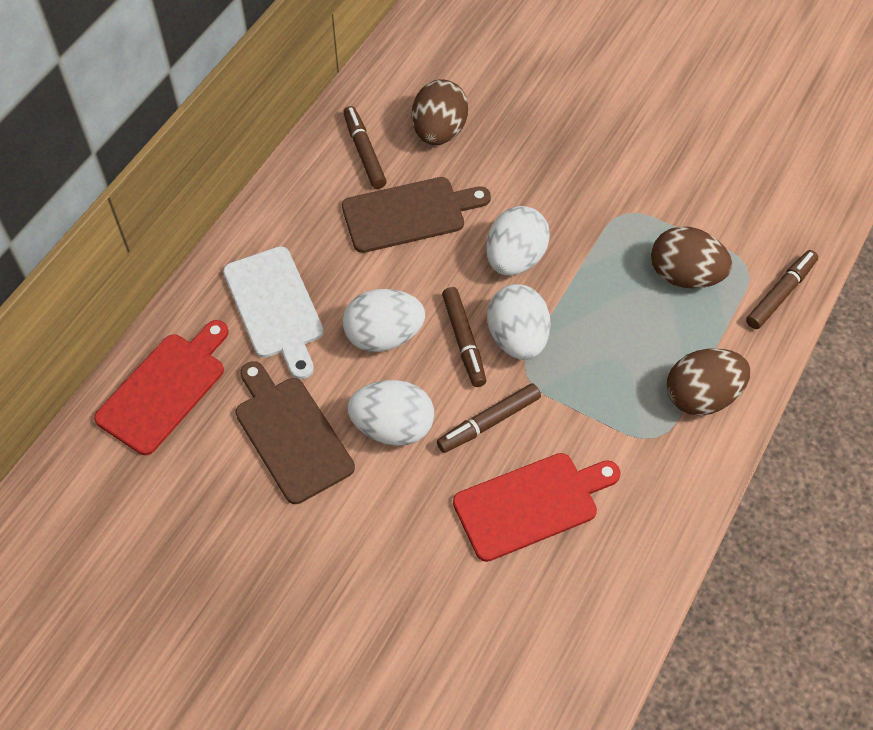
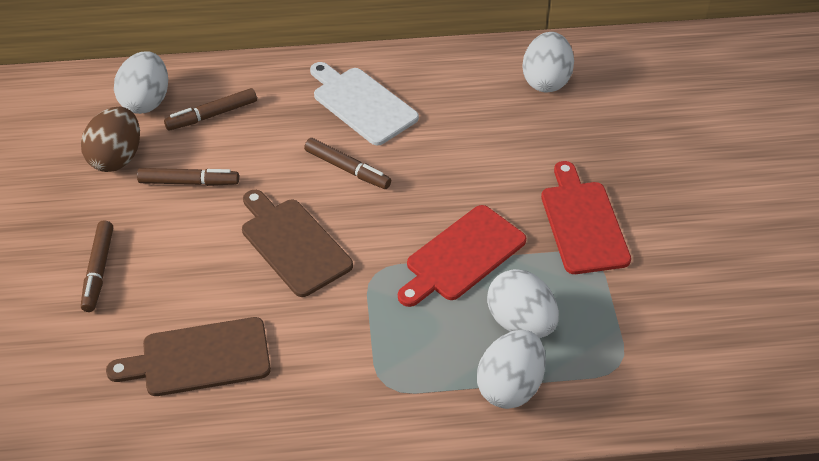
brown egg: 3 -> 1

